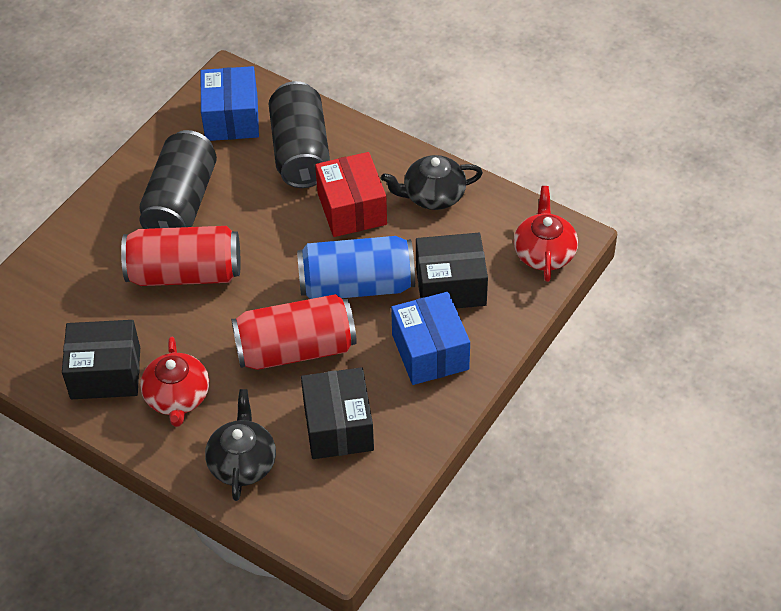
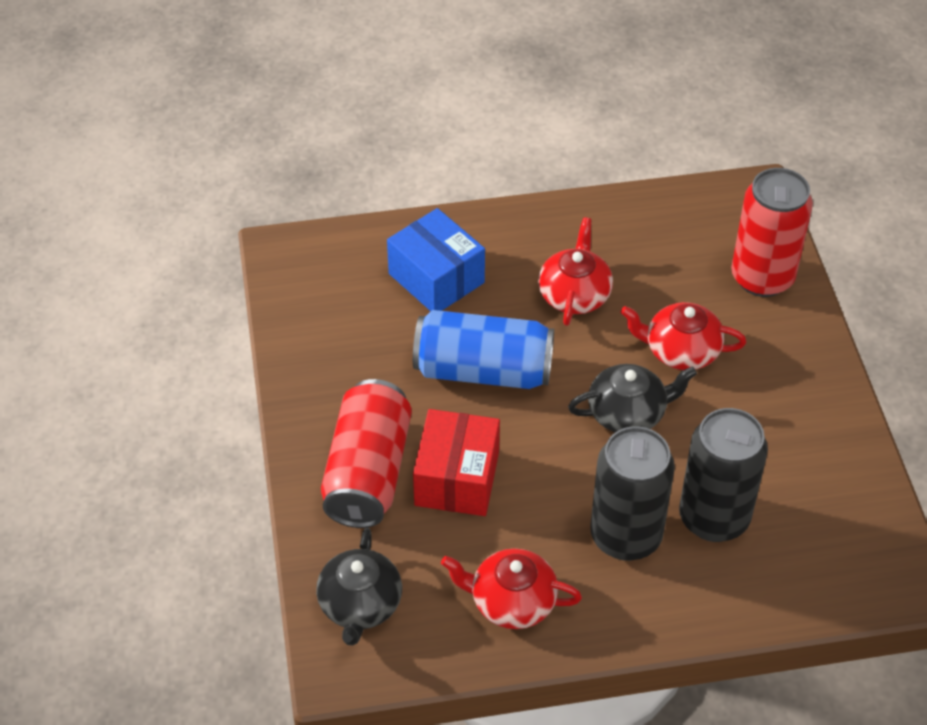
black box: 3 -> 0
blue box: 2 -> 1
red teapot: 2 -> 3

